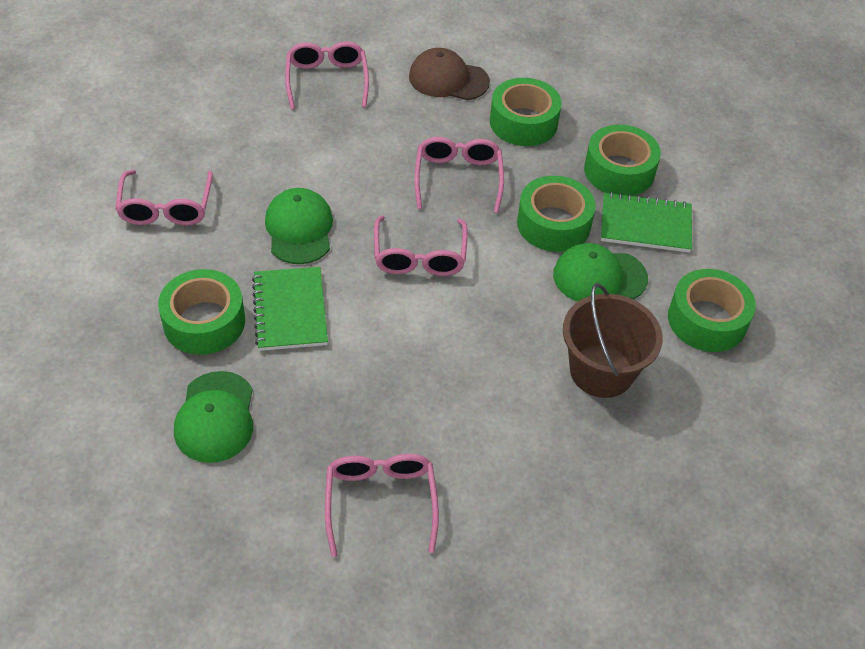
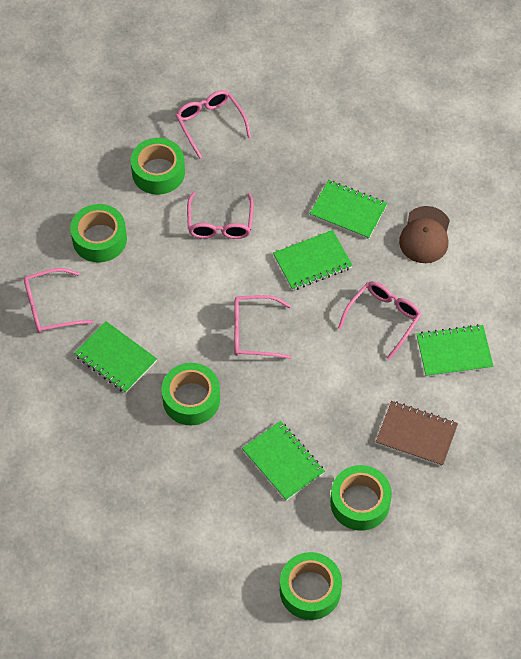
brown bucket: 1 -> 0
brown notebook: 0 -> 1
green cap: 3 -> 0
green notebook: 2 -> 5

